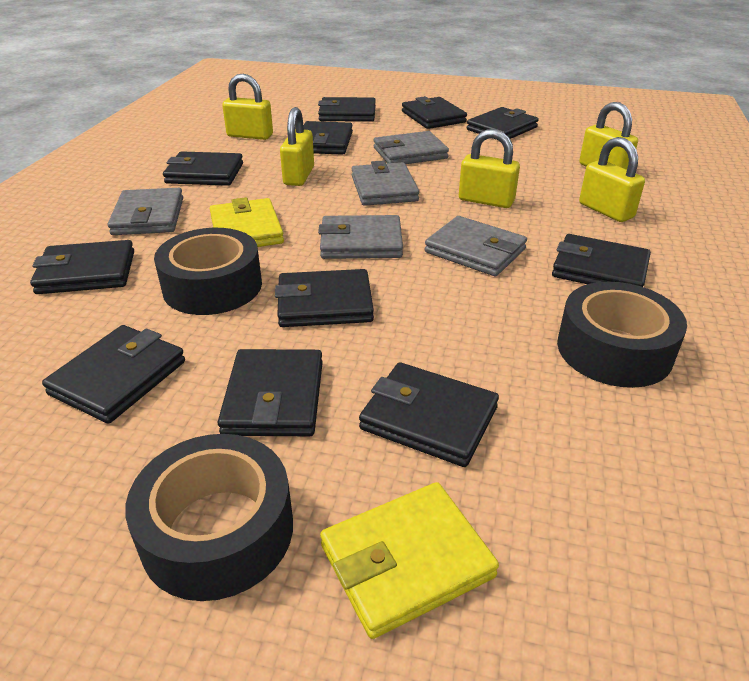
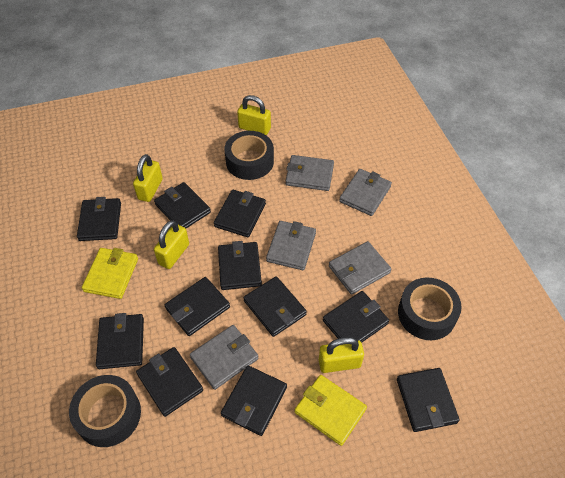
yellow padlock: 5 -> 4

